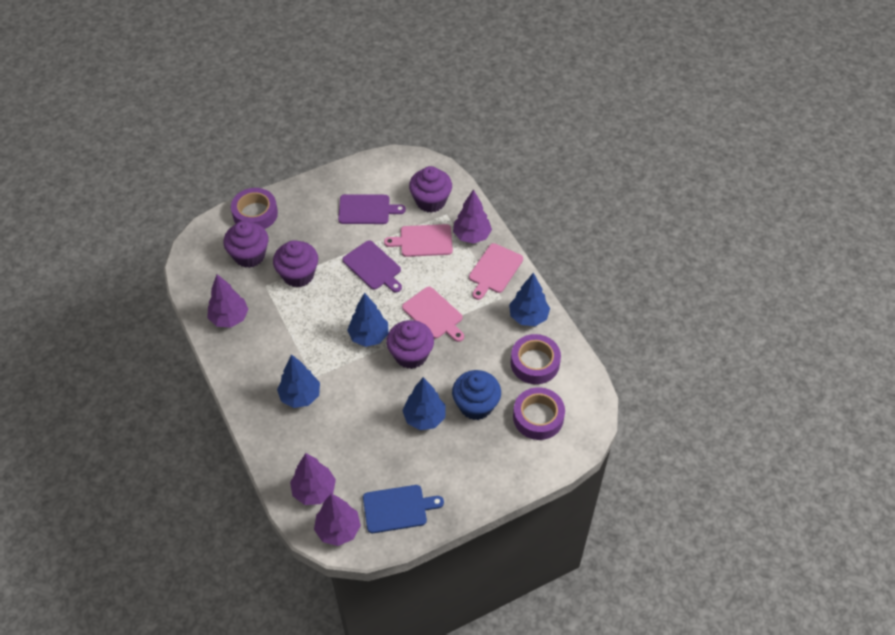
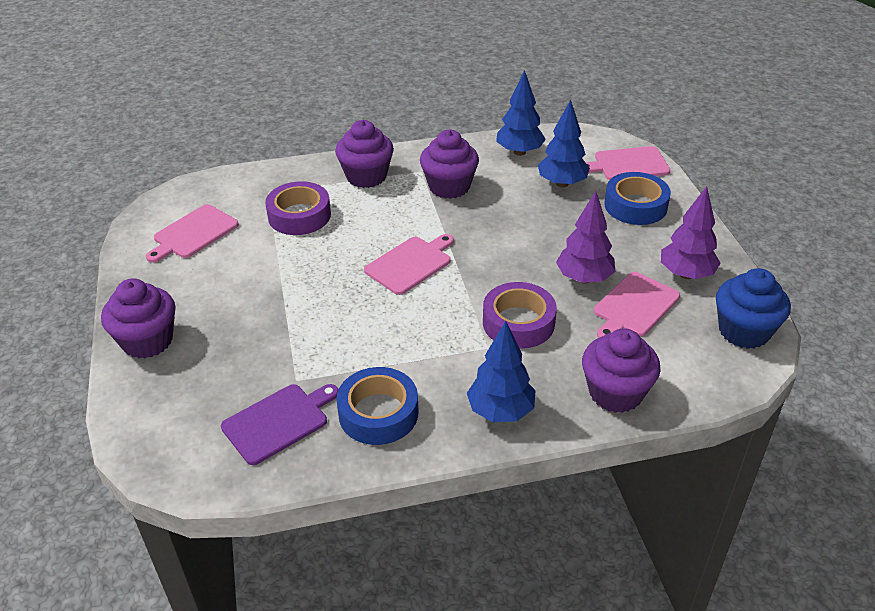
blue cutting board: 1 -> 0
blue tape: 0 -> 2
blue tree: 4 -> 3
pink cutting board: 3 -> 4
purple cutting board: 2 -> 1
purple tape: 3 -> 2
purple tree: 4 -> 2

